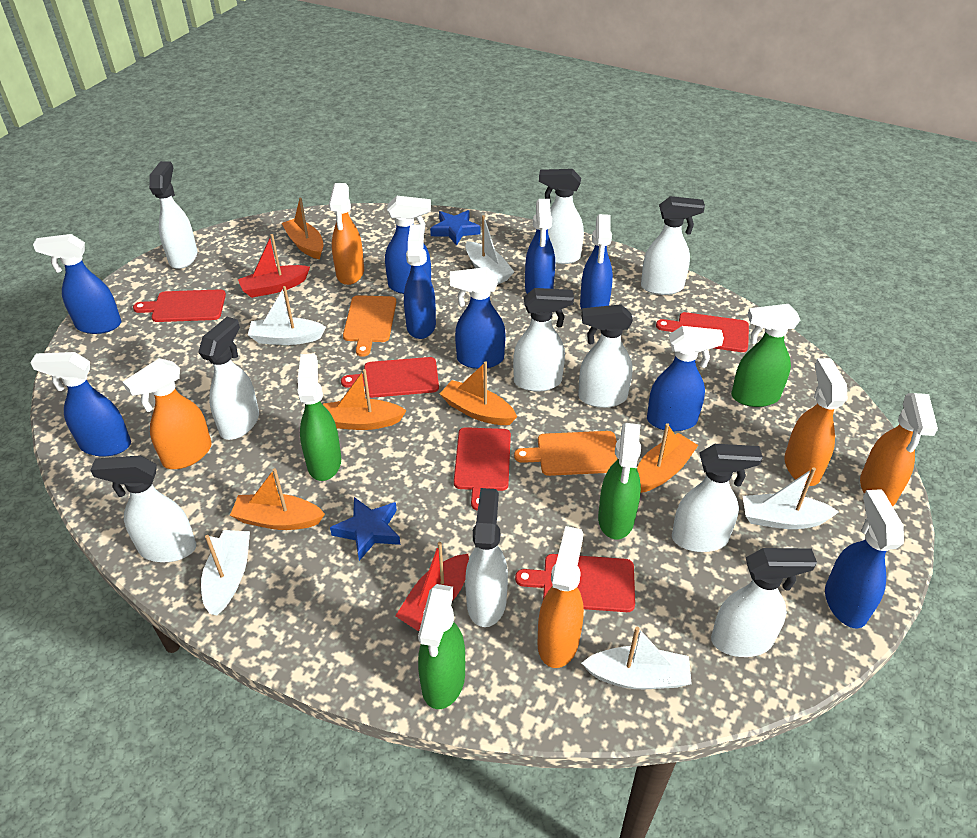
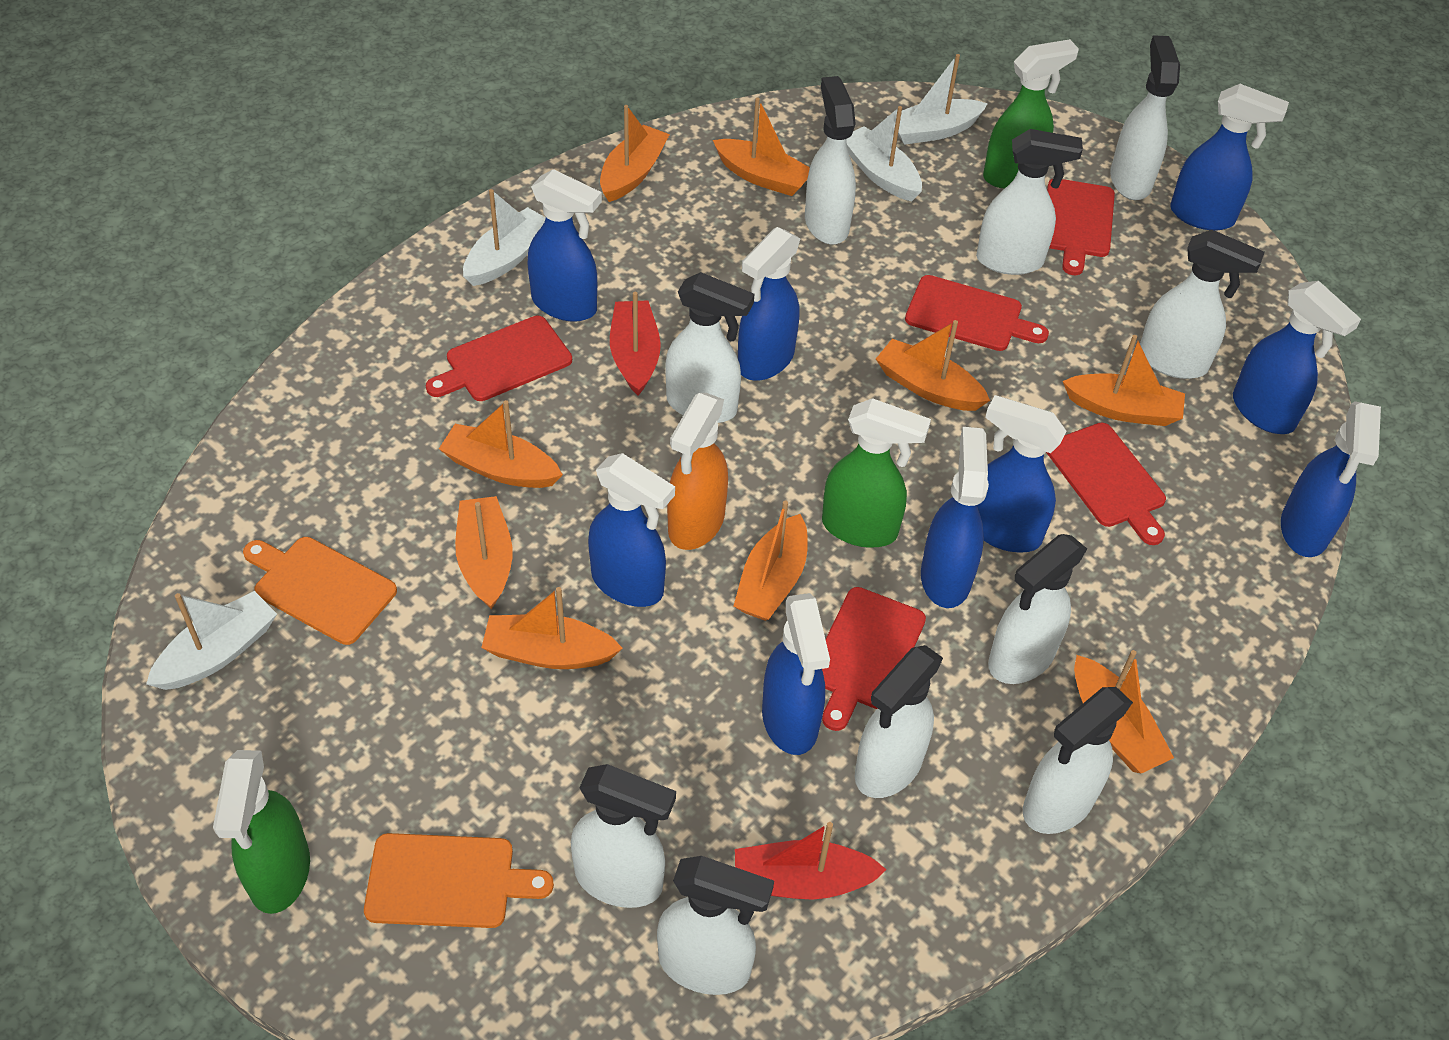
blue star: 2 -> 0
green spray bottle: 4 -> 3
orange boat: 5 -> 9
orange spray bottle: 5 -> 1
white boat: 5 -> 4

